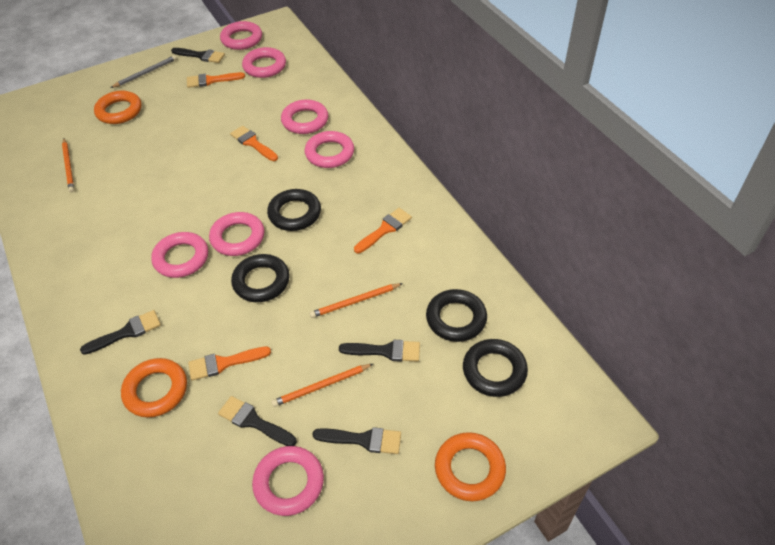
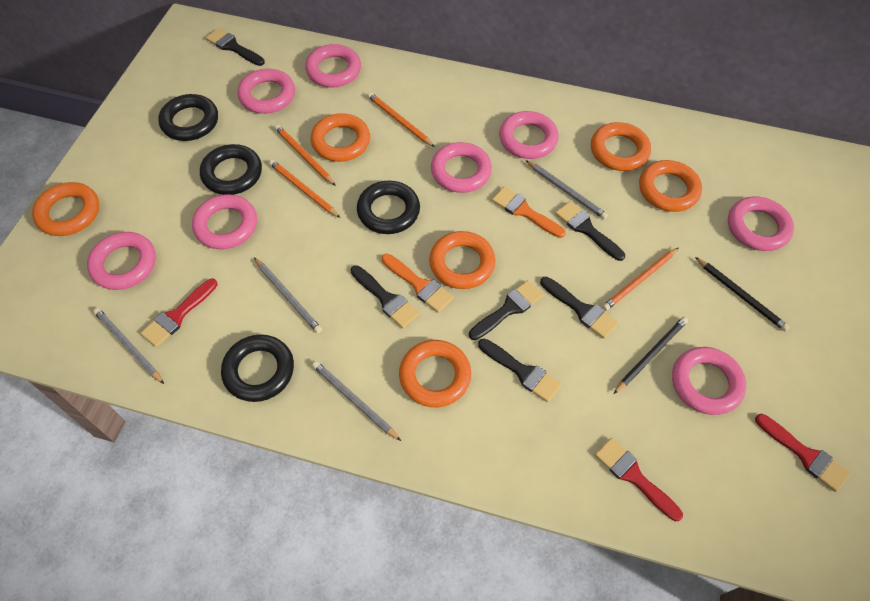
black brush: 5 -> 6
black pencil: 0 -> 2
grey pencil: 1 -> 4
orange brush: 4 -> 2
orange pencil: 3 -> 4
orange ring: 3 -> 6
pink ring: 7 -> 8
red brush: 0 -> 3

